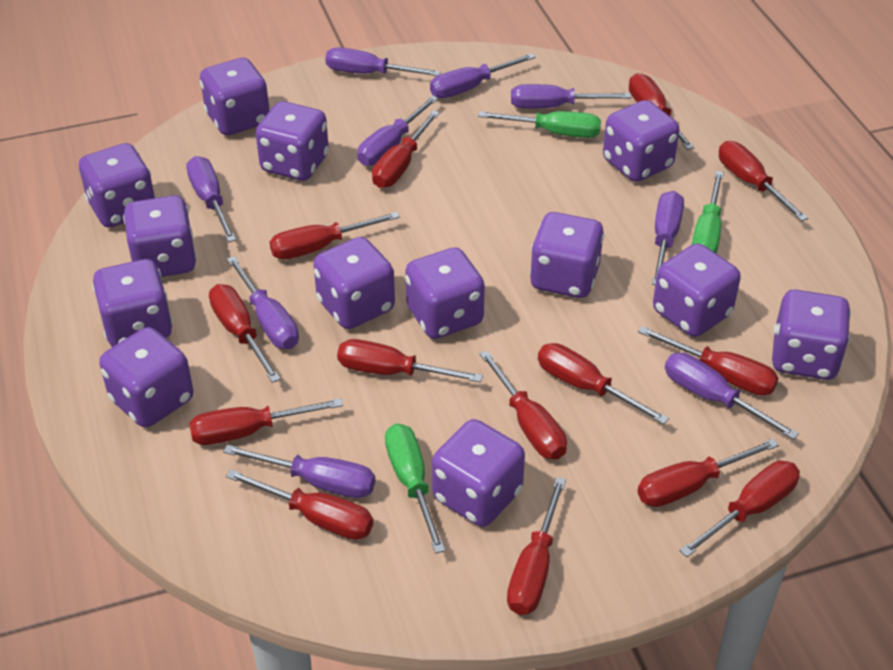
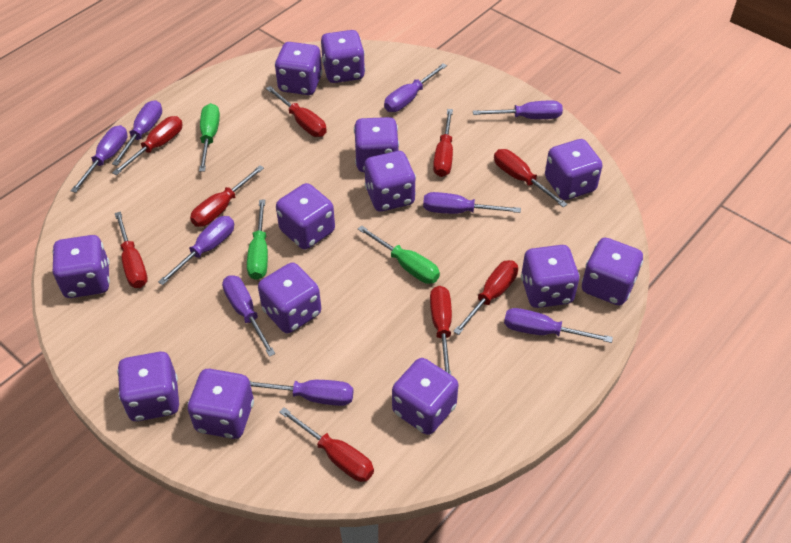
red screwdriver: 14 -> 9

